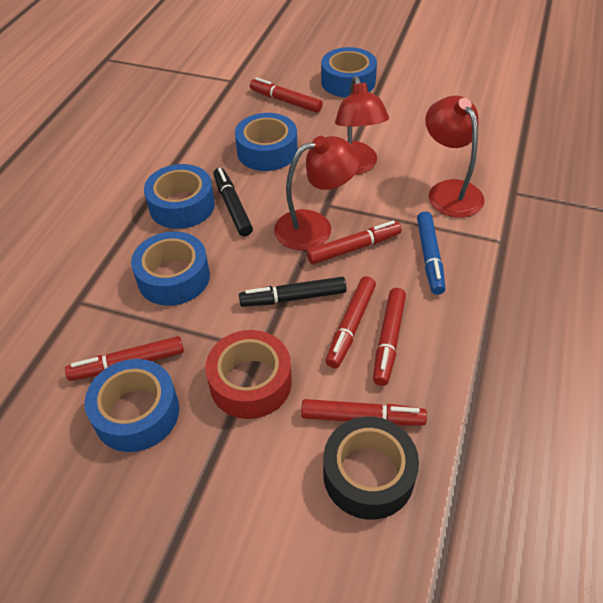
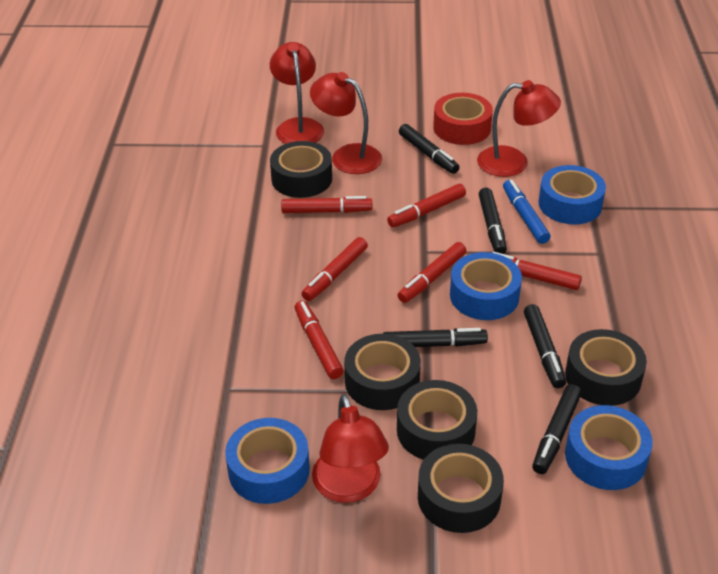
black marker: 2 -> 5
black tape: 1 -> 5
blue tape: 5 -> 4
red lamp: 3 -> 4

